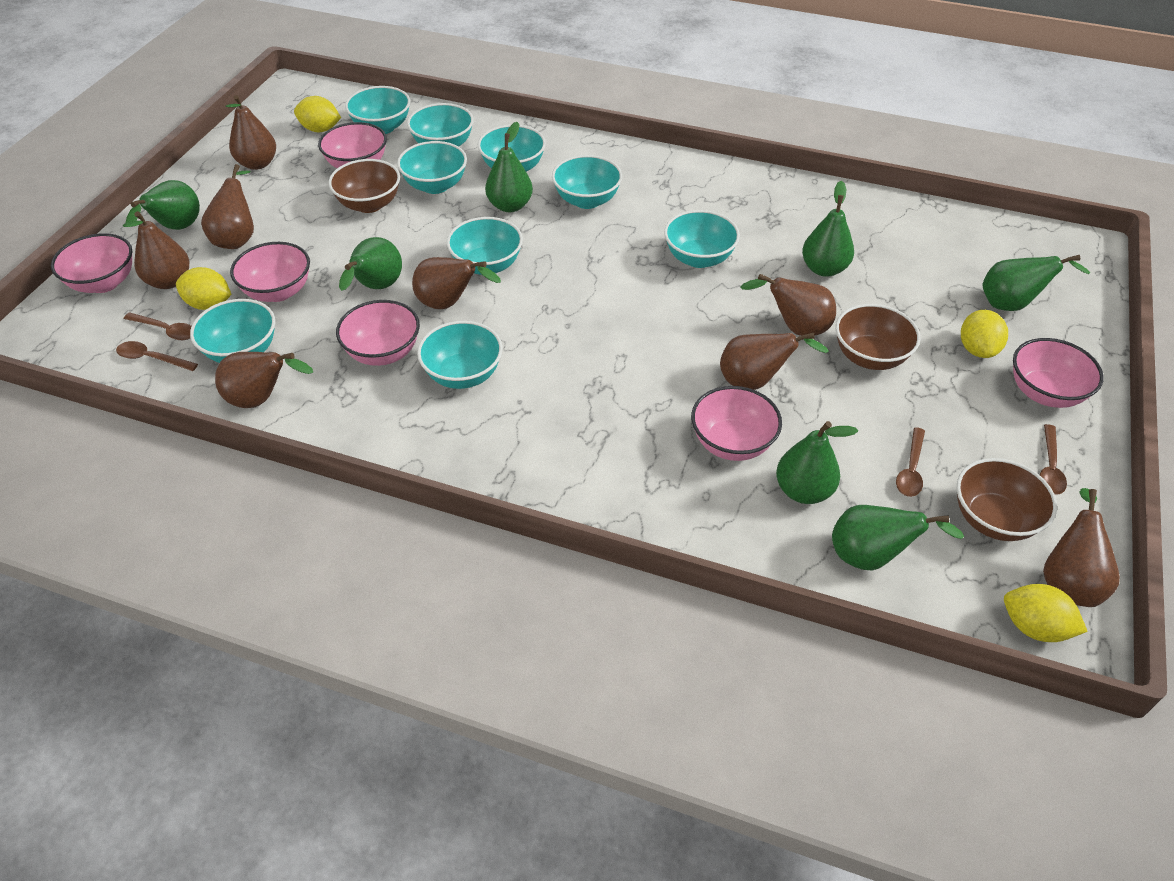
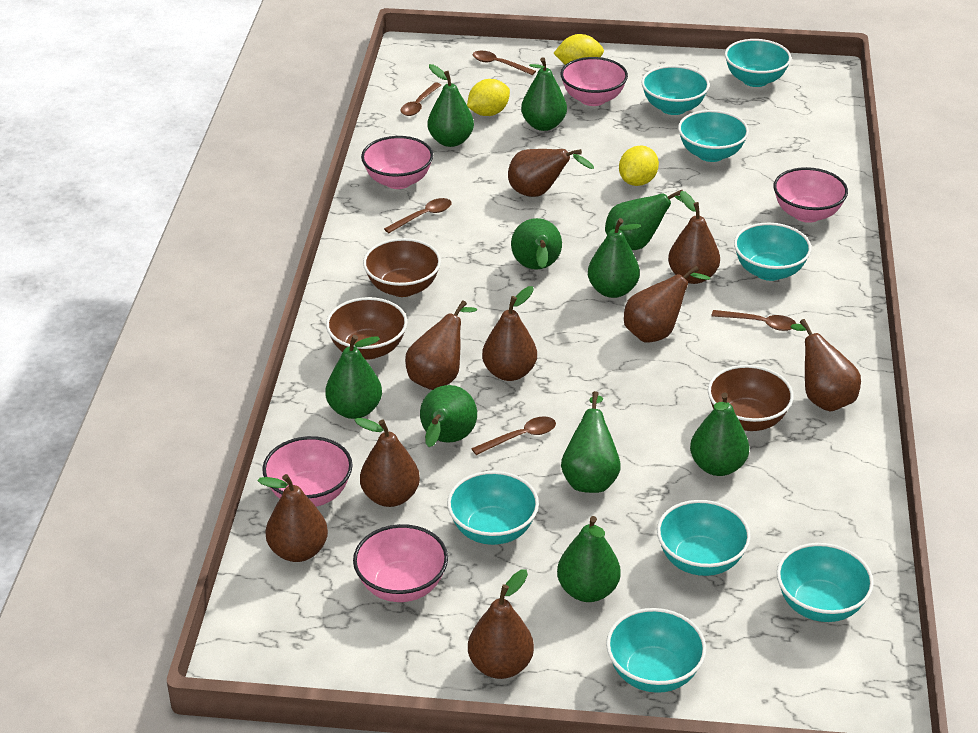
brown pear: 8 -> 9
brown spoon: 4 -> 5
green pear: 7 -> 10
pink bowl: 6 -> 5
turquoise bowl: 9 -> 8
yellow lemon: 4 -> 3

